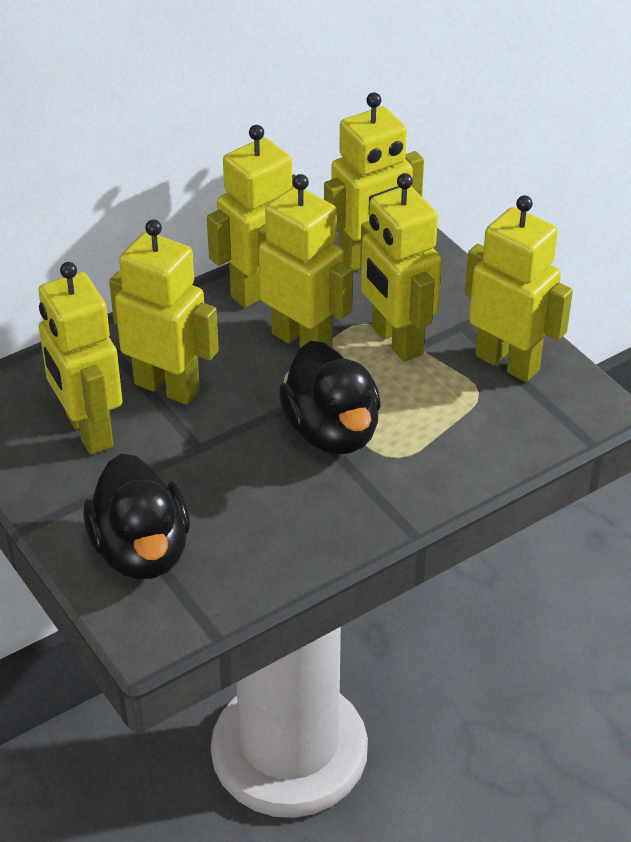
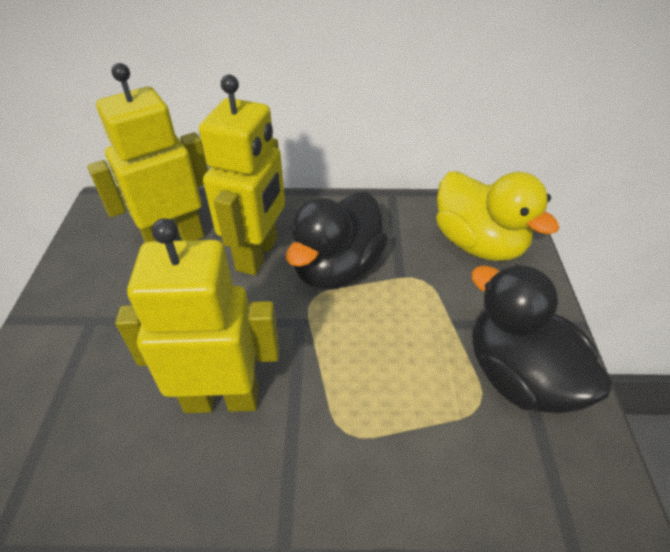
yellow duck: 0 -> 1
yellow robot: 7 -> 3

